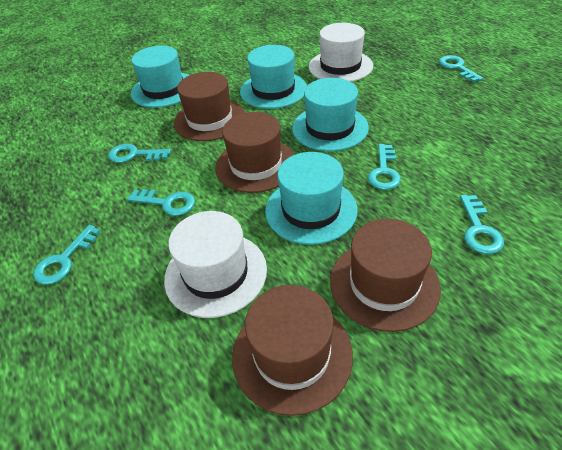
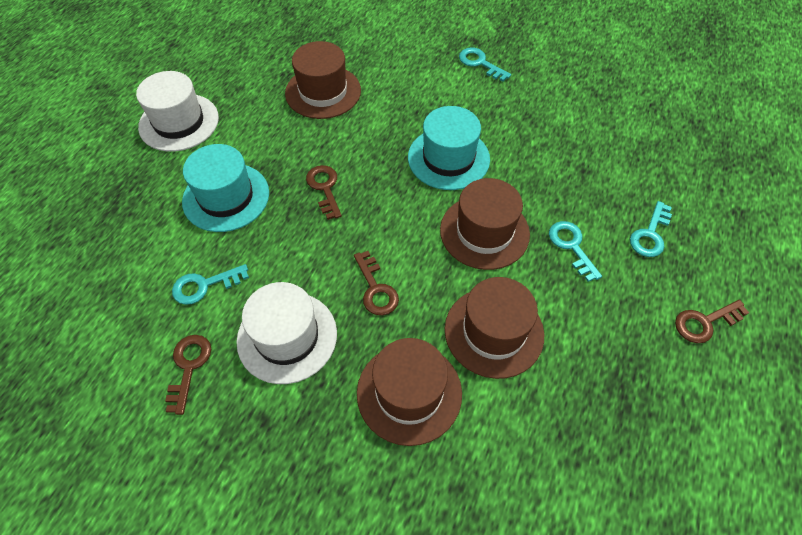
brown key: 0 -> 4
turquoise hat: 4 -> 2
turquoise key: 6 -> 4

